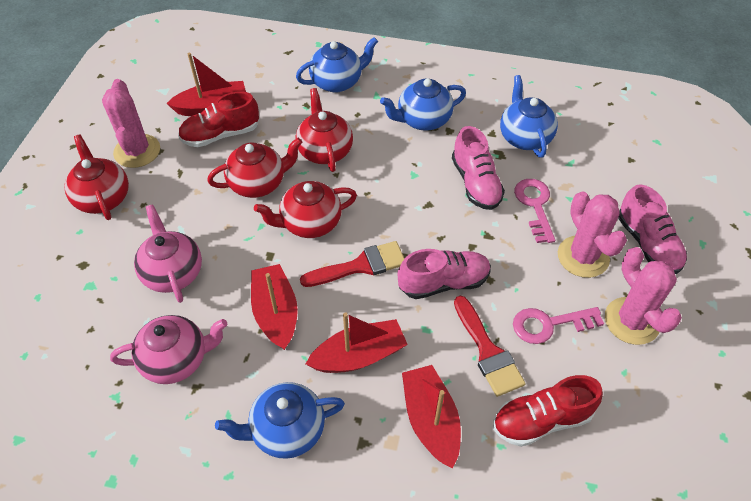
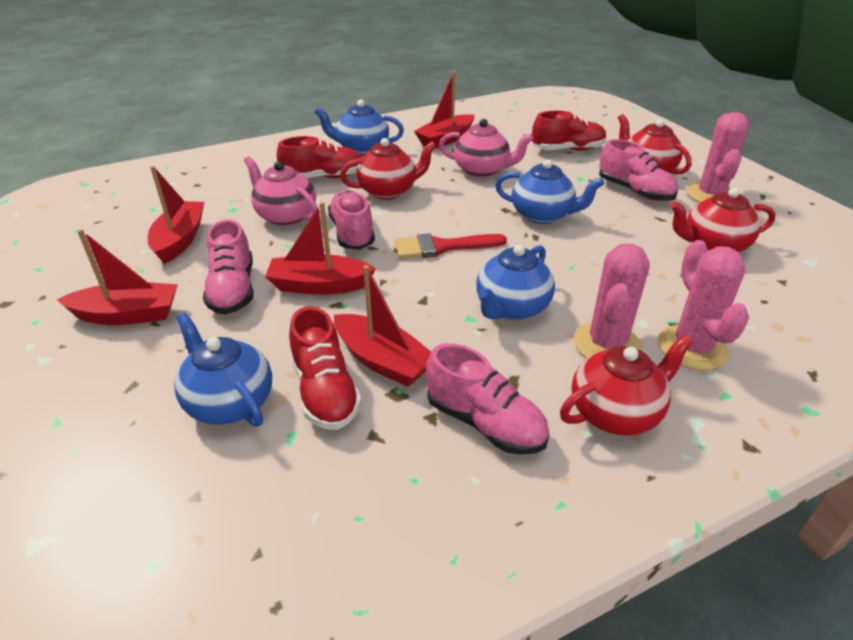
pink key: 2 -> 0
pink shoe: 3 -> 4
red boat: 4 -> 5
red brush: 2 -> 1
red shoe: 2 -> 3

